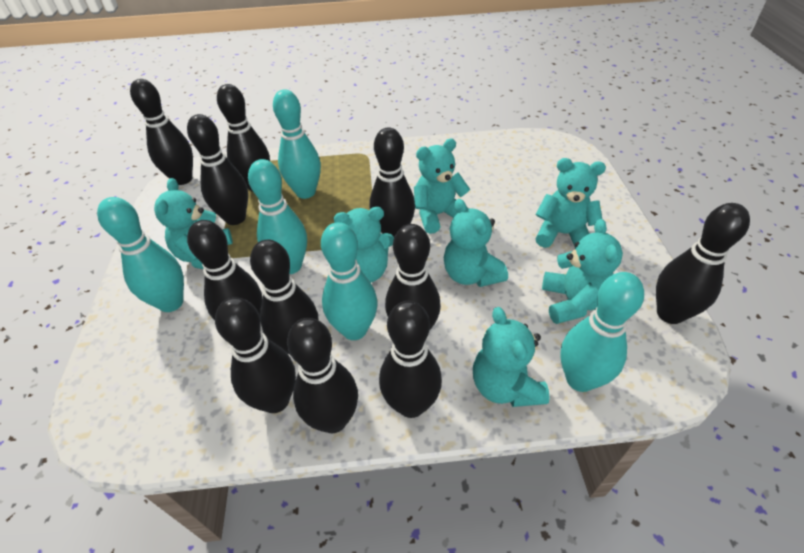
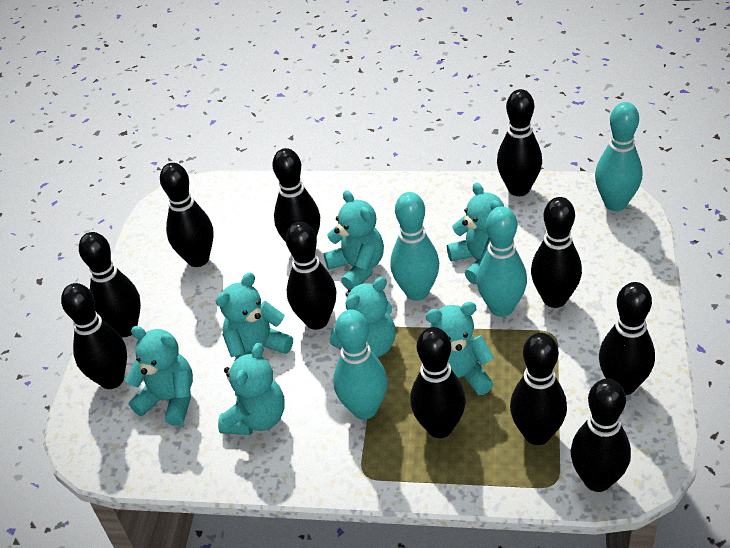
turquoise bowling pin: 5 -> 4

